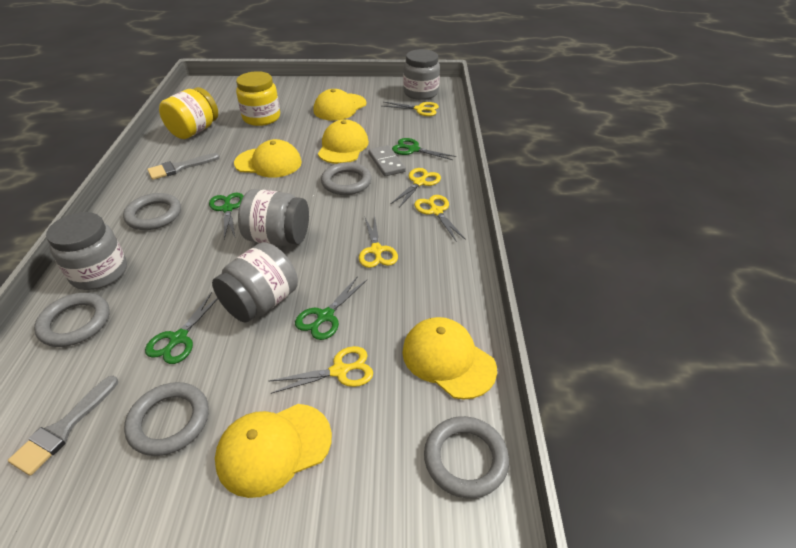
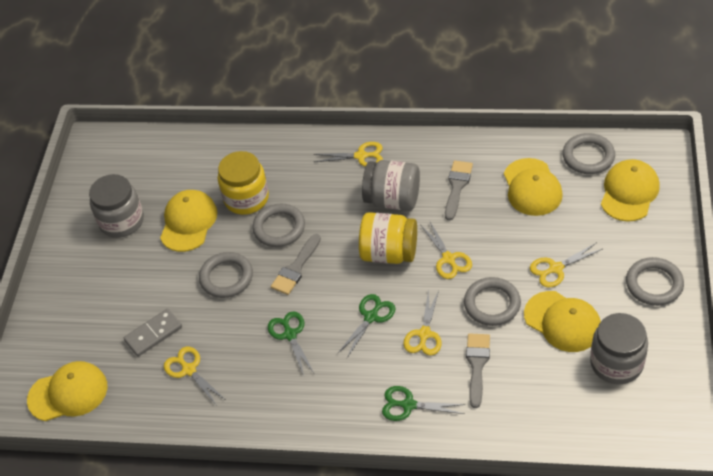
green scissors: 4 -> 3
grey brush: 2 -> 3
grey jar: 4 -> 3

